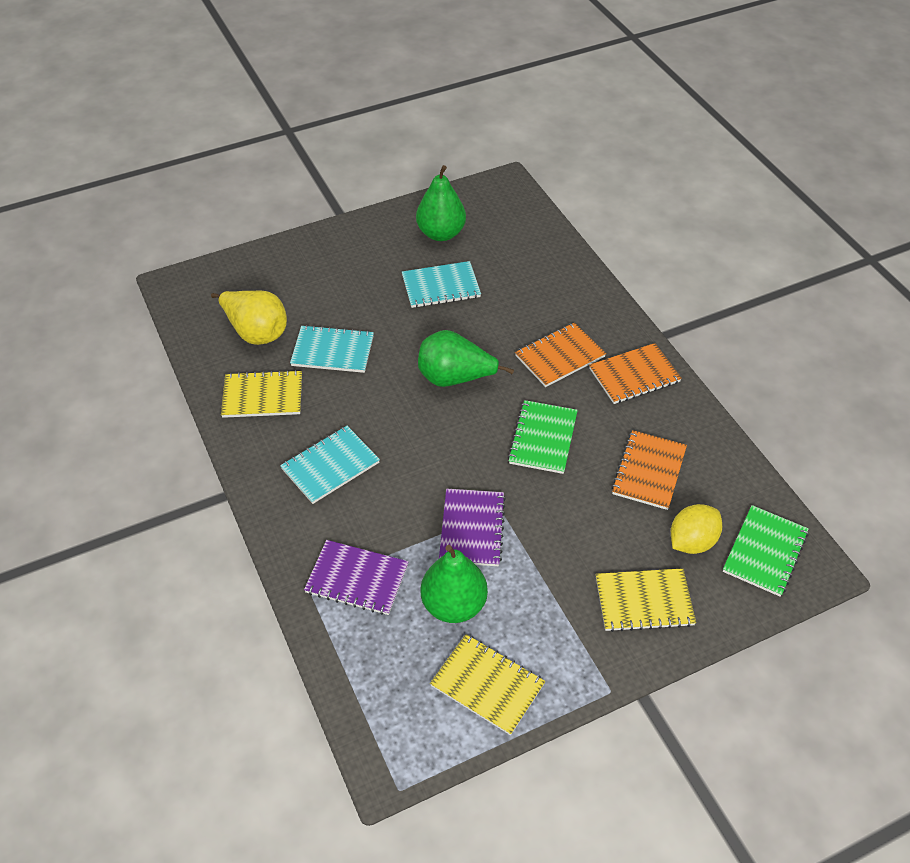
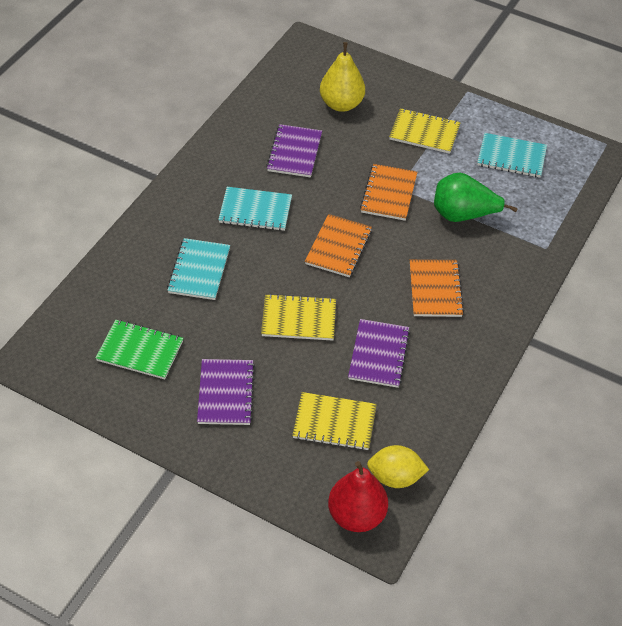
green notebook: 2 -> 1
green pear: 3 -> 1
purple notebook: 2 -> 3
red pear: 0 -> 1

